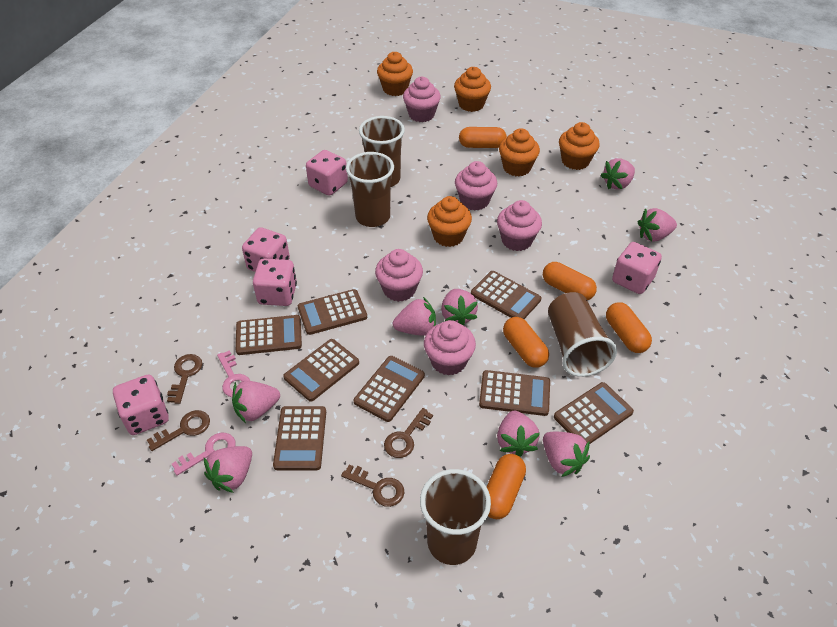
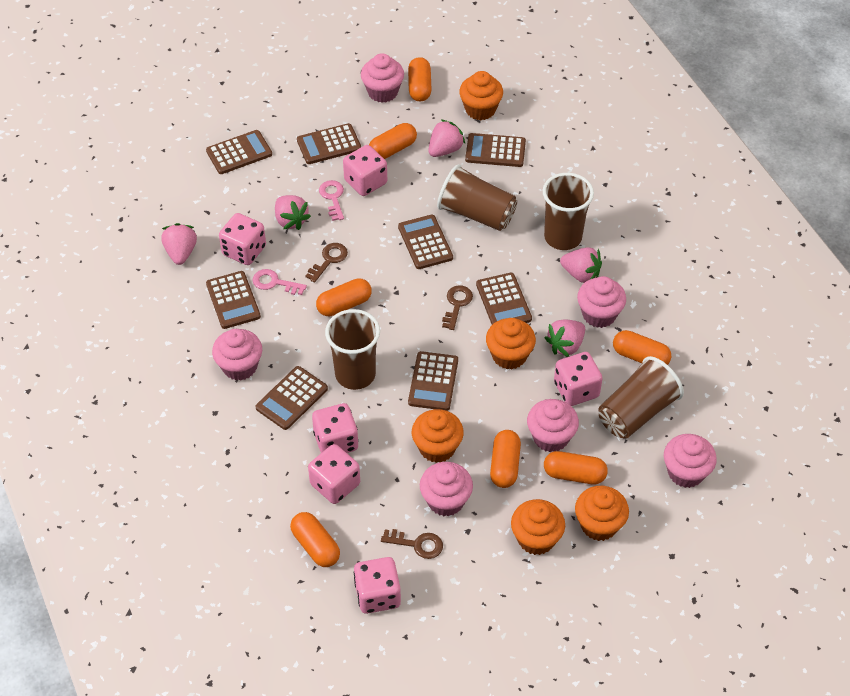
brown key: 4 -> 3
orange capsule: 5 -> 7
pink cupcake: 5 -> 6
pink dice: 5 -> 6
pink strawberry: 8 -> 5

